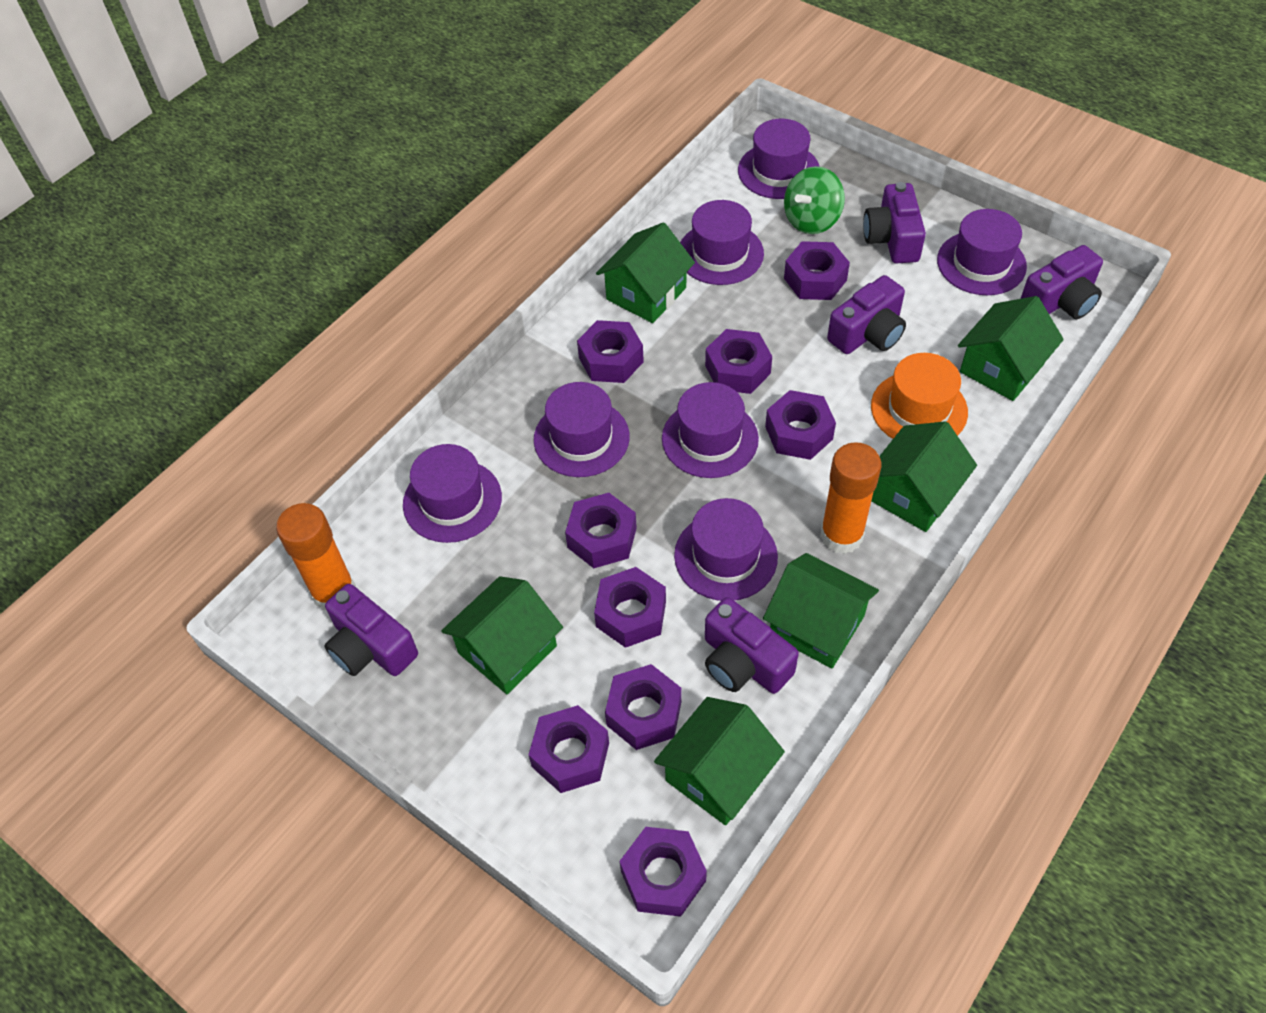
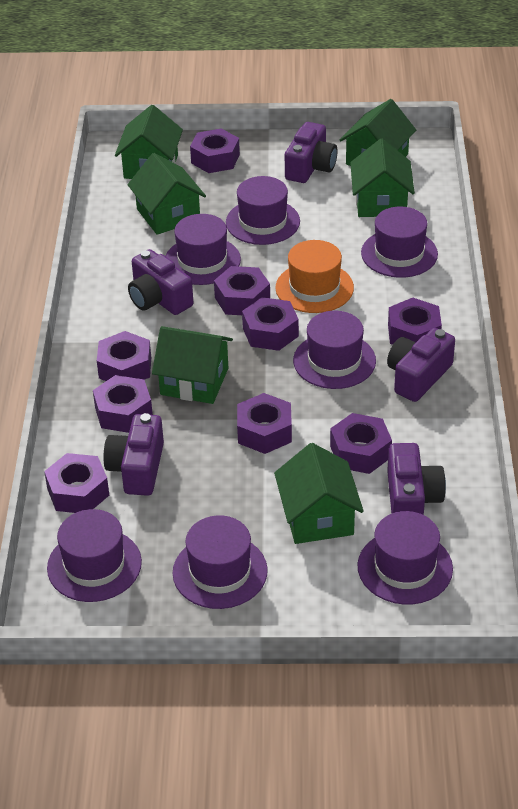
green spinning top: 1 -> 0
orange glue stick: 2 -> 0

